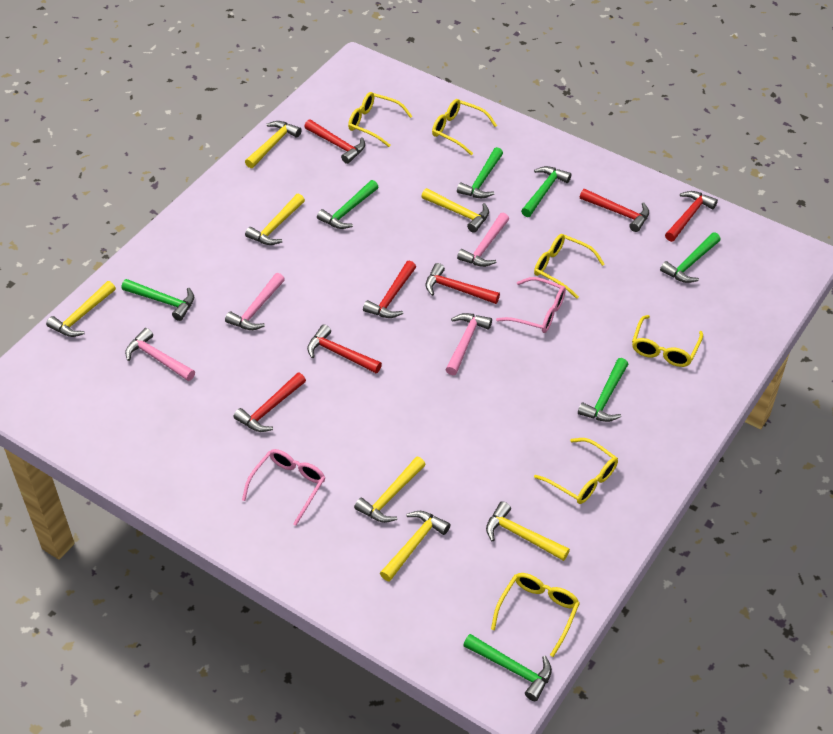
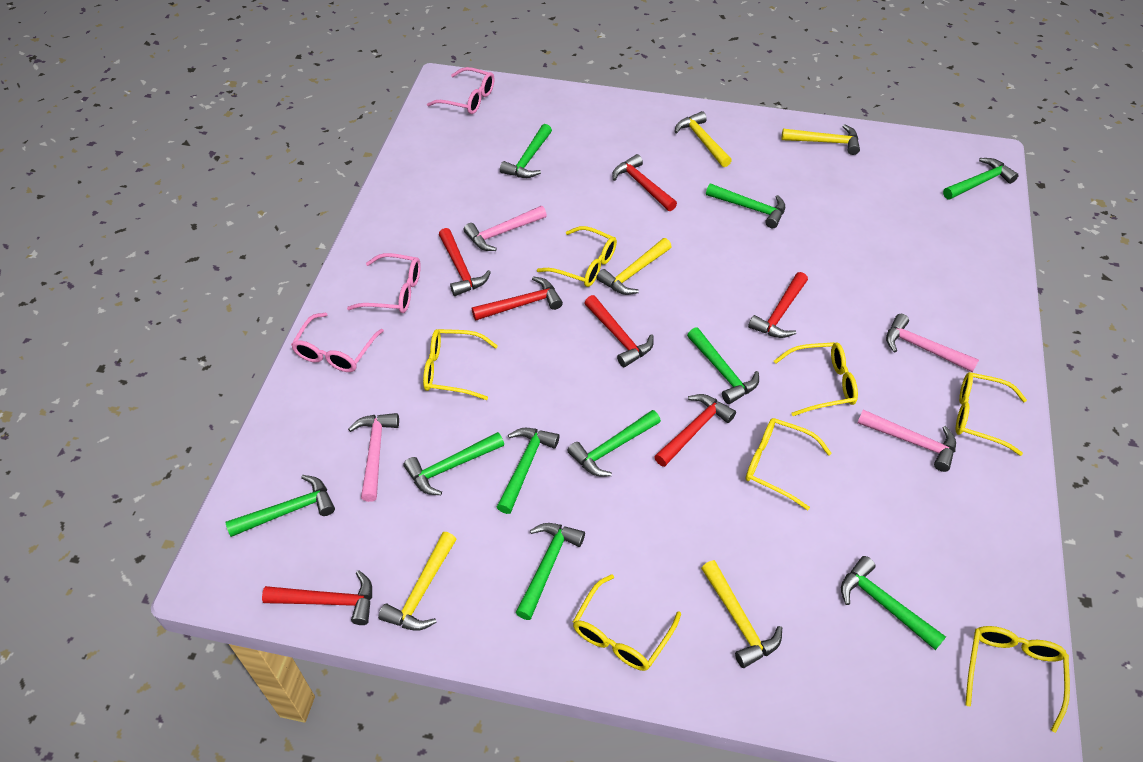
green hammer: 7 -> 10
pink glasses: 2 -> 3
yellow glasses: 6 -> 7
yellow hammer: 7 -> 5

